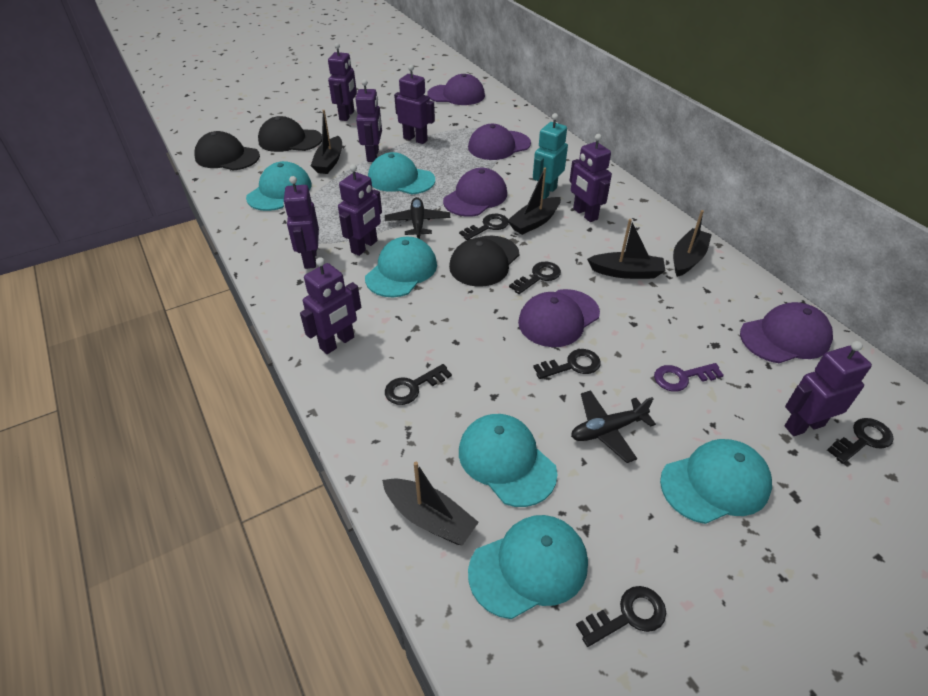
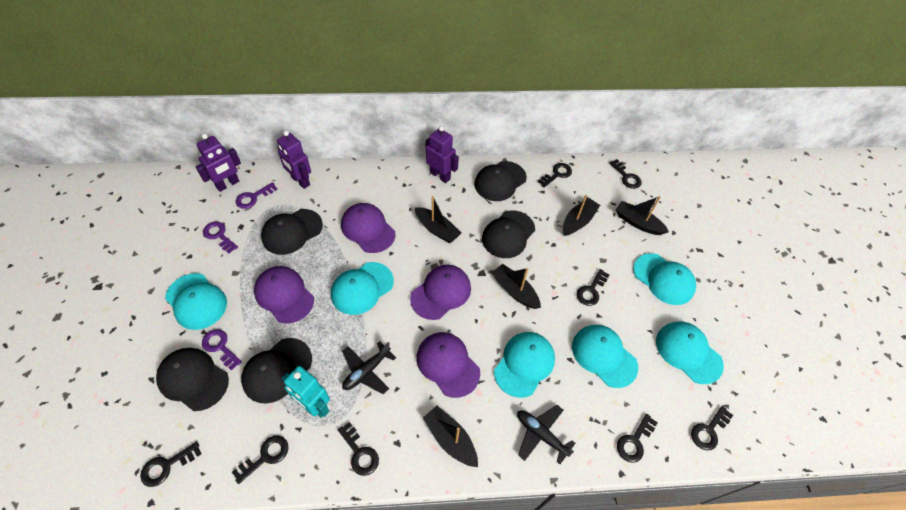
black cap: 3 -> 5
black key: 6 -> 8
purple cap: 5 -> 4
purple key: 1 -> 3
purple robot: 8 -> 3

